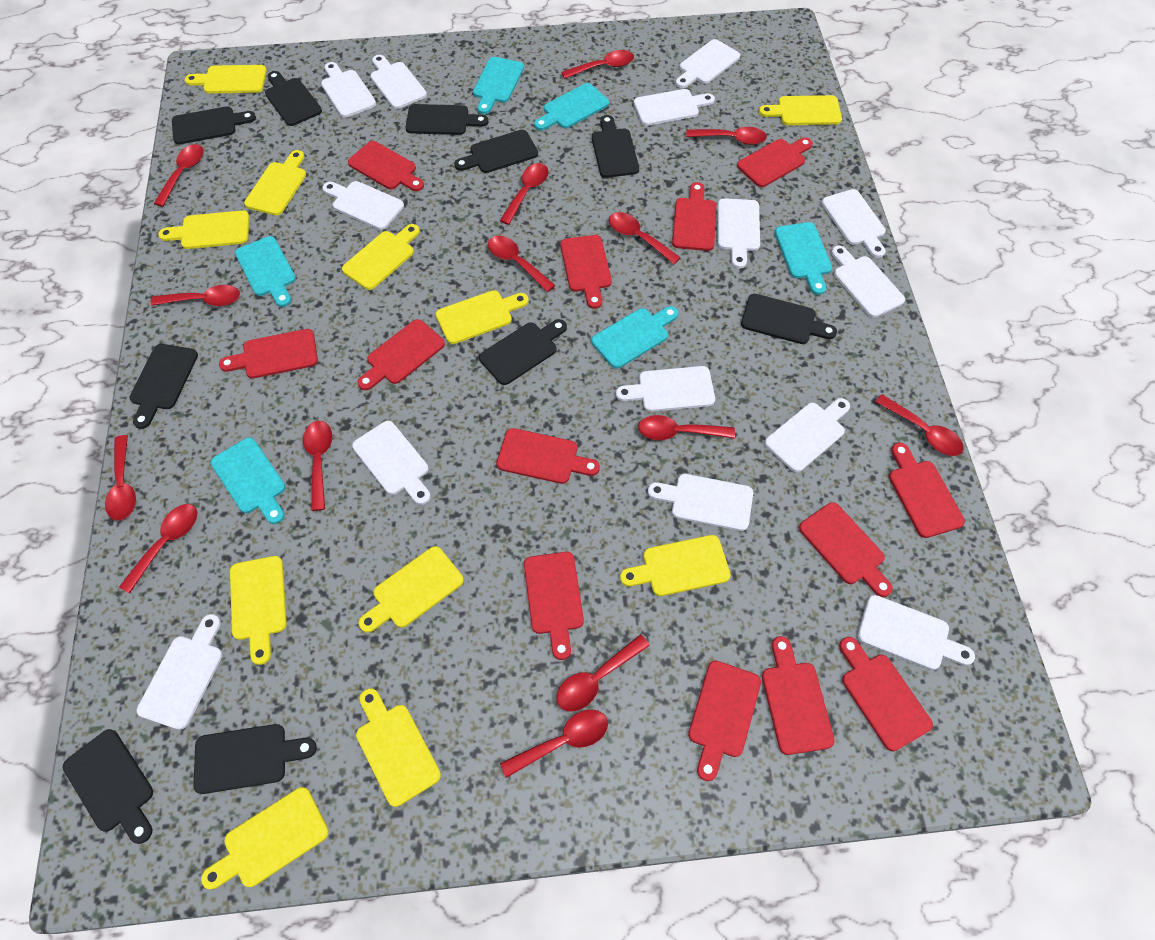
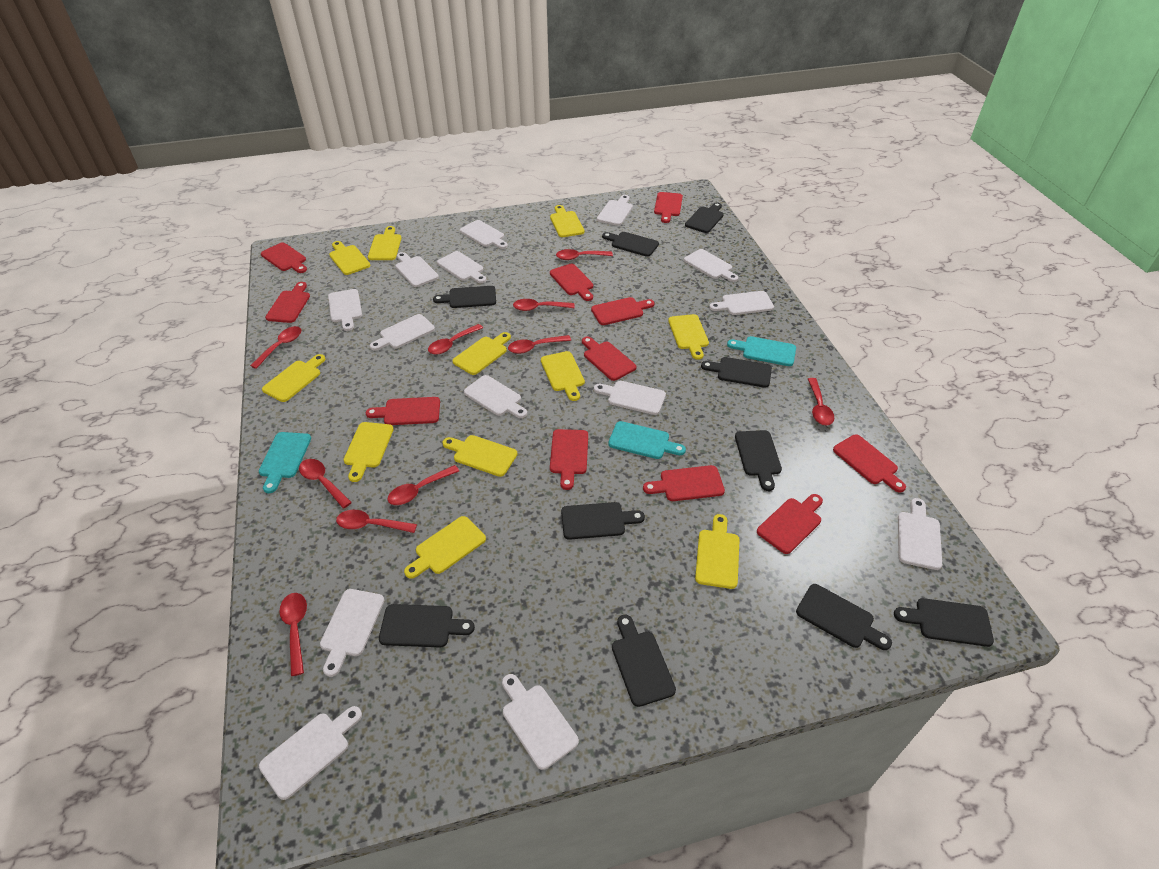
red cutting board: 13 -> 11
red spoon: 14 -> 10
turquoise cutting board: 6 -> 3

